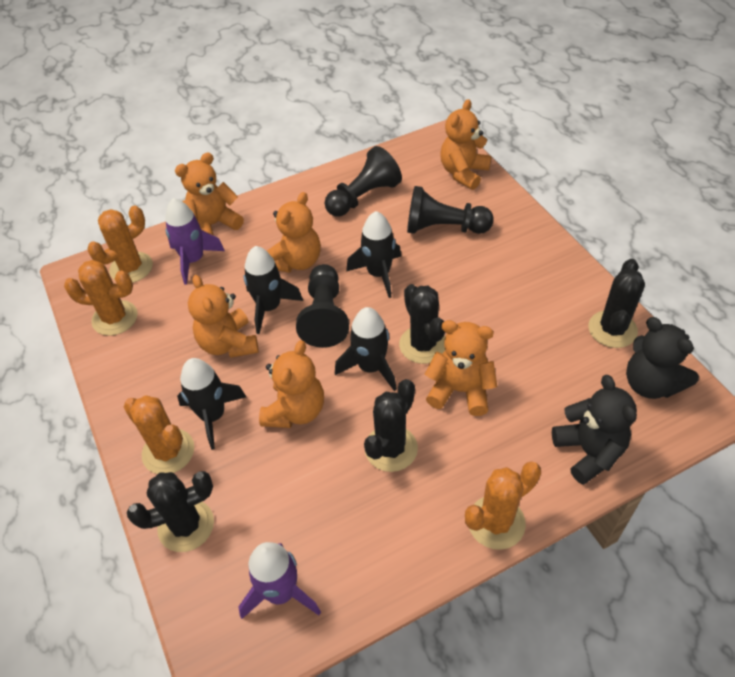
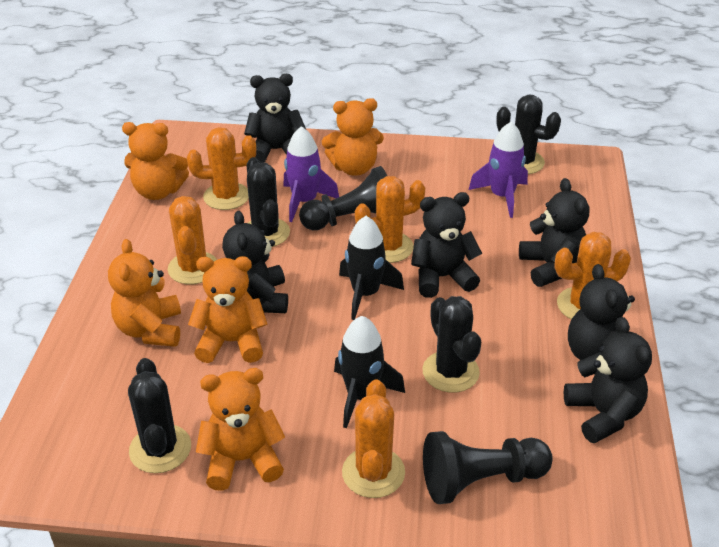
black pawn: 3 -> 2
black rocket: 4 -> 2
black teddy bear: 2 -> 6
orange cactus: 4 -> 5
orange teddy bear: 6 -> 5

